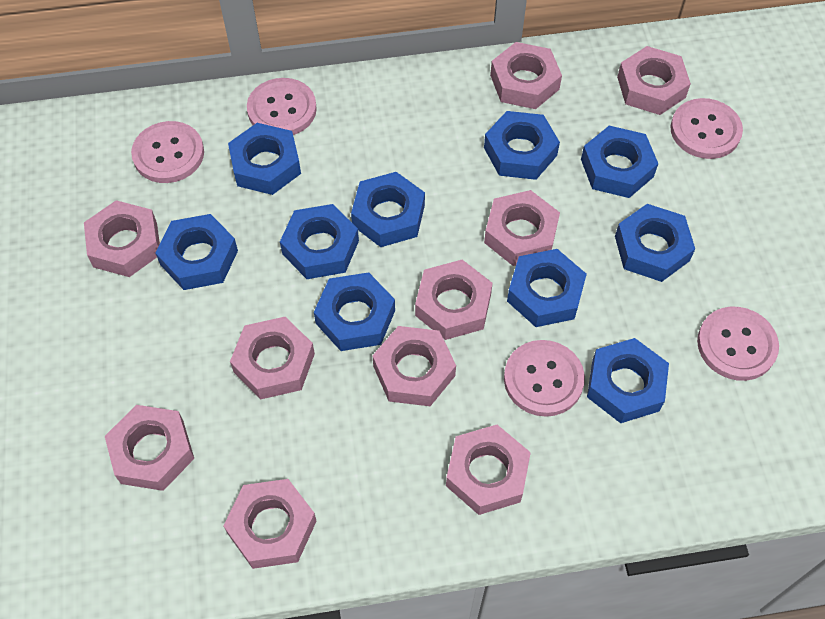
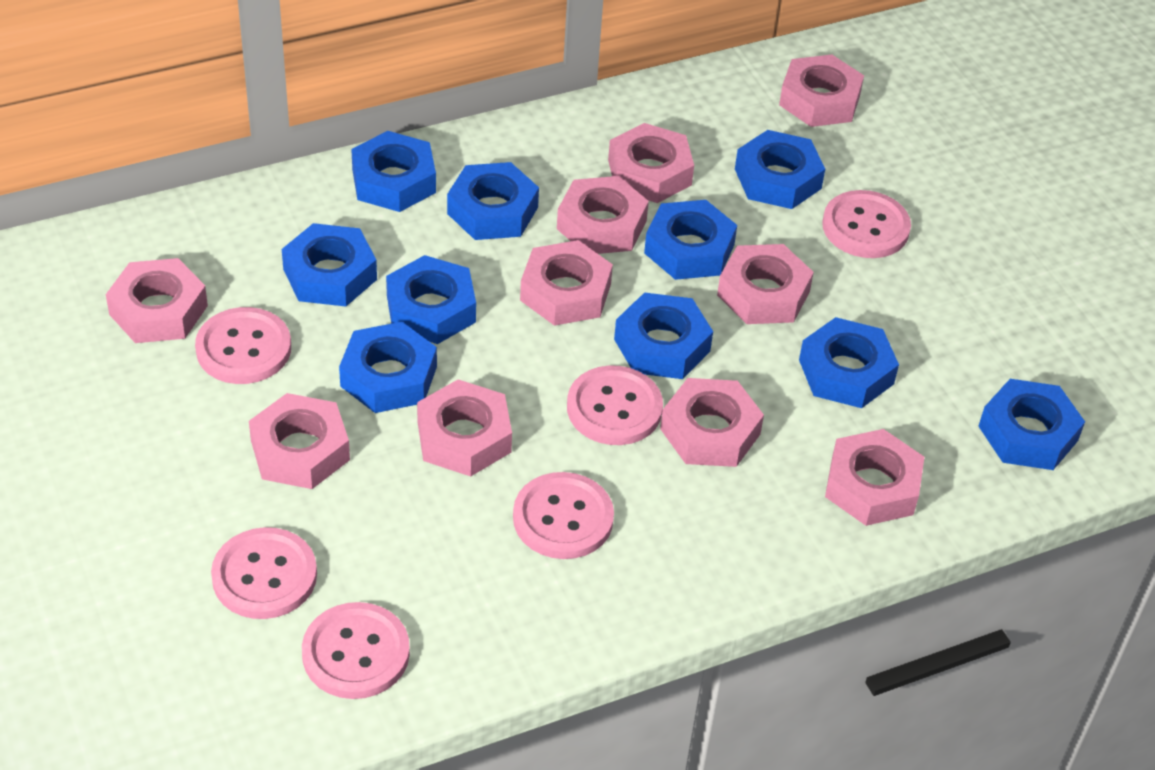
pink button: 5 -> 6

